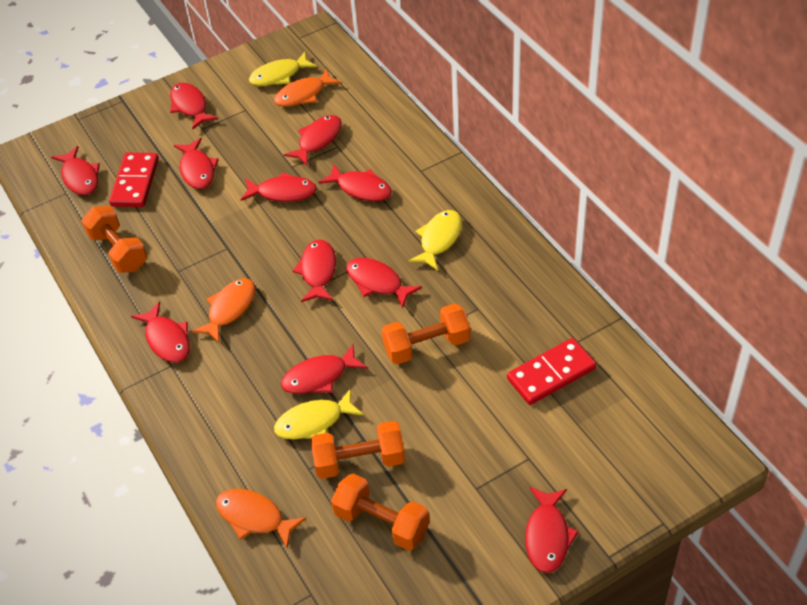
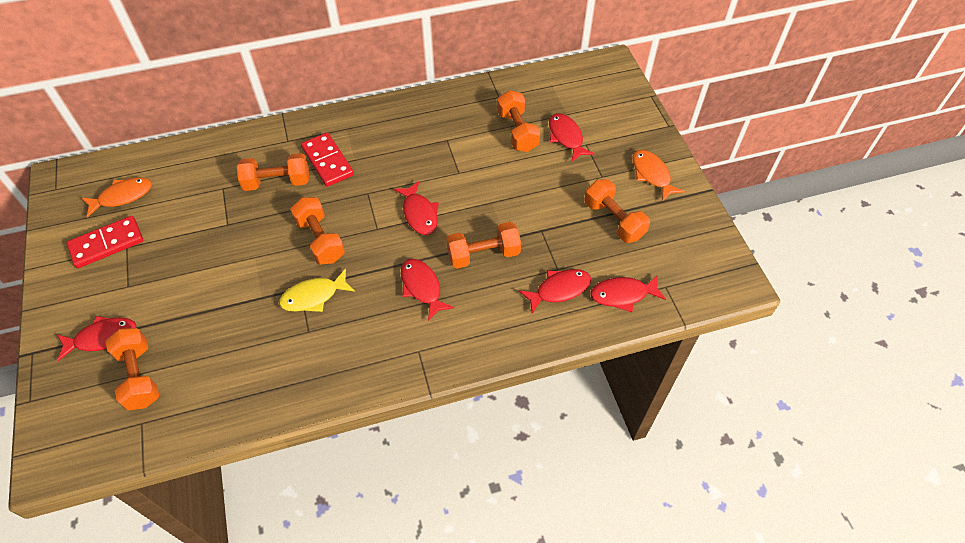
orange dumbbell: 4 -> 6
orange fish: 3 -> 2
red fish: 11 -> 6
yellow fish: 3 -> 1

